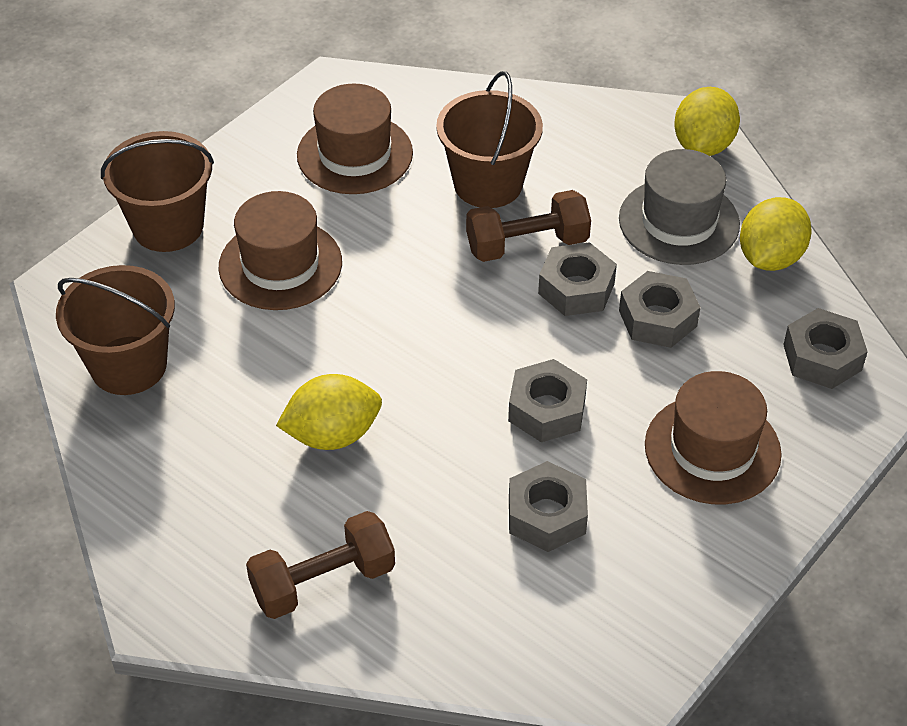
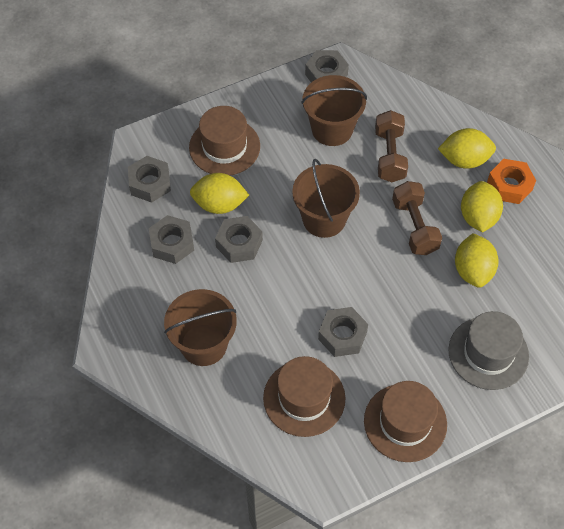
orange nut: 0 -> 1
yellow lemon: 3 -> 4

